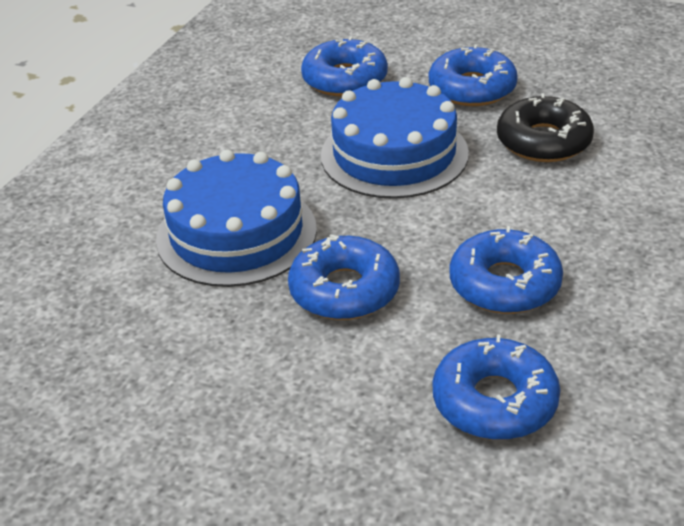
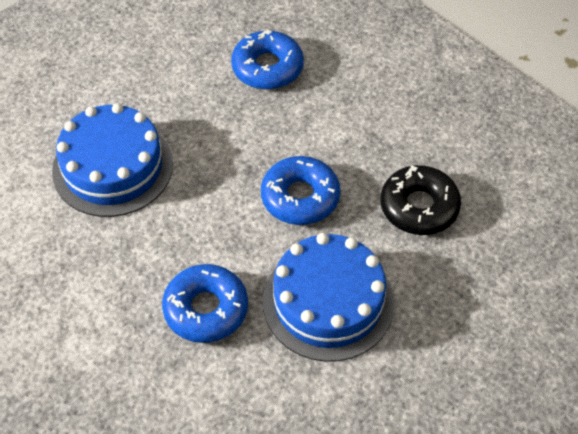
blue donut: 5 -> 3

